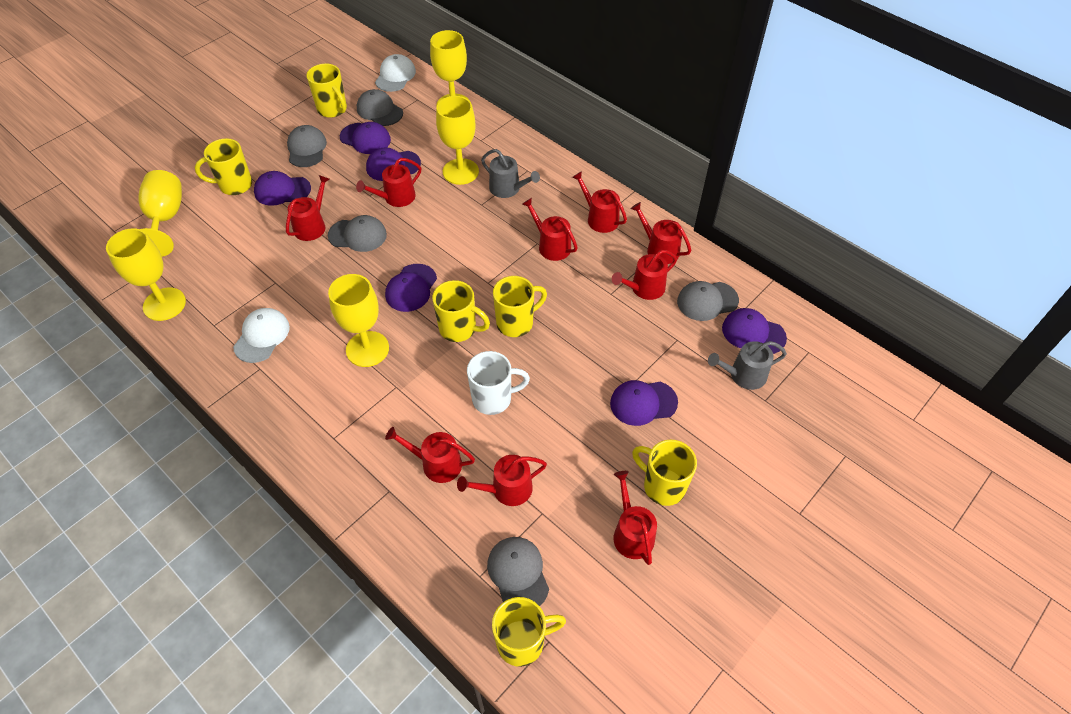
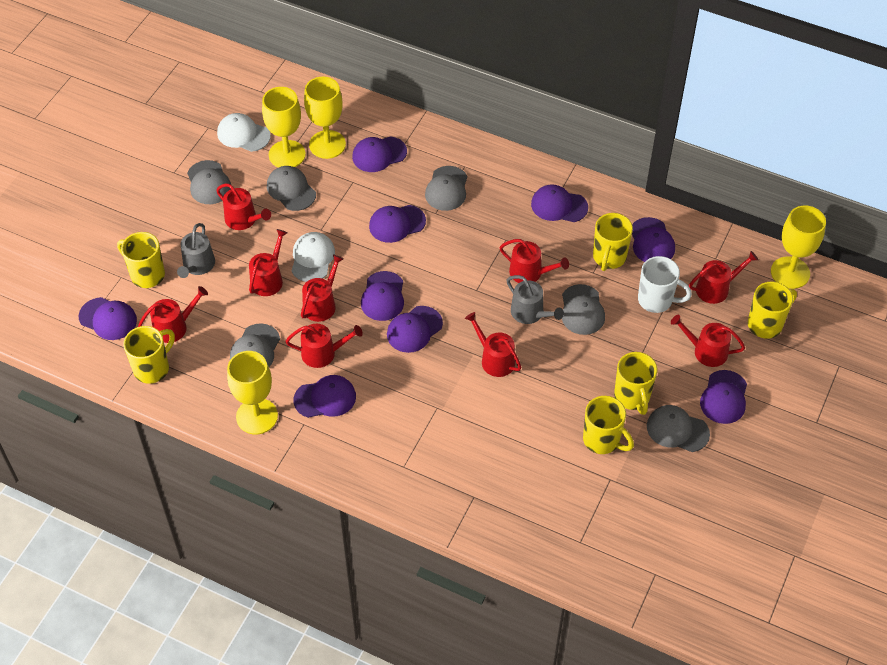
grey cap: 5 -> 6
purple cap: 6 -> 9
yellow goblet: 5 -> 4

